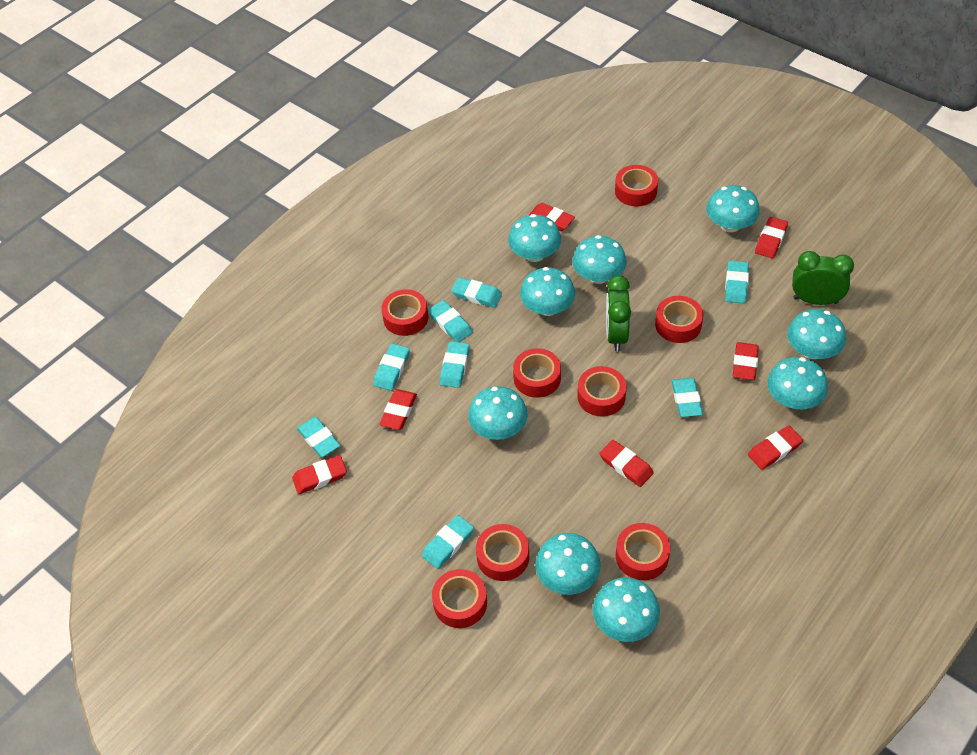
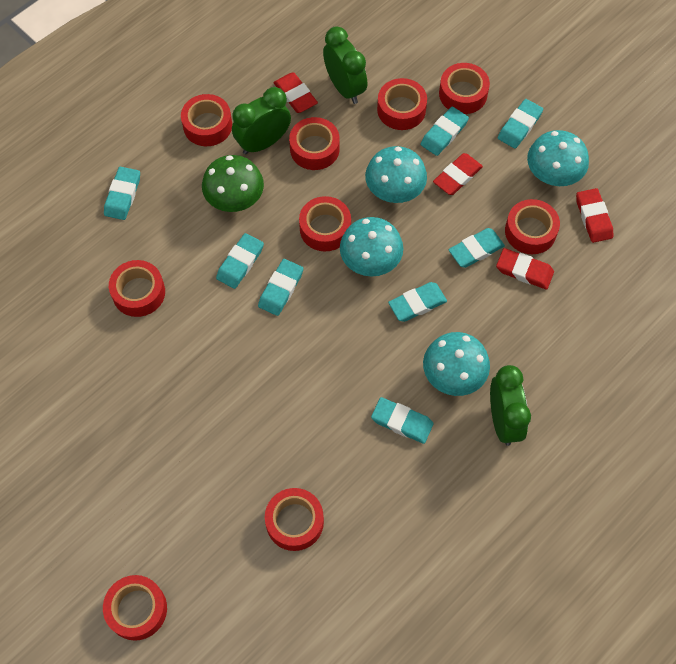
green clock: 2 -> 3
green mushroom: 0 -> 1
red eraser: 7 -> 4
red tape: 8 -> 9
turquoise mushroom: 9 -> 4

